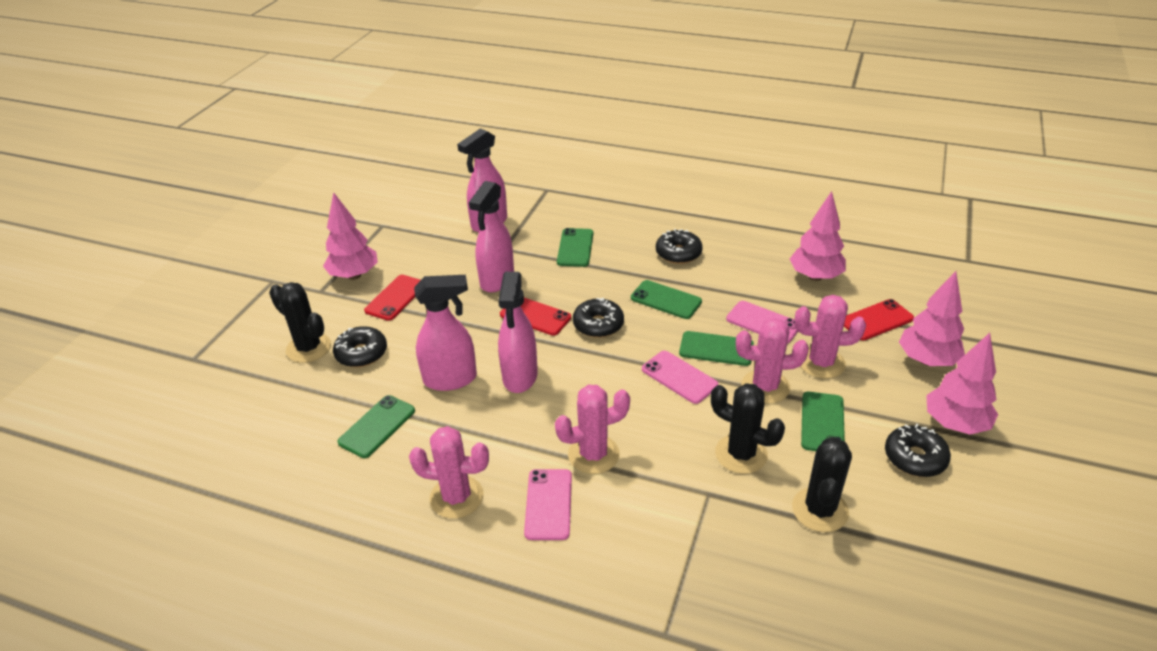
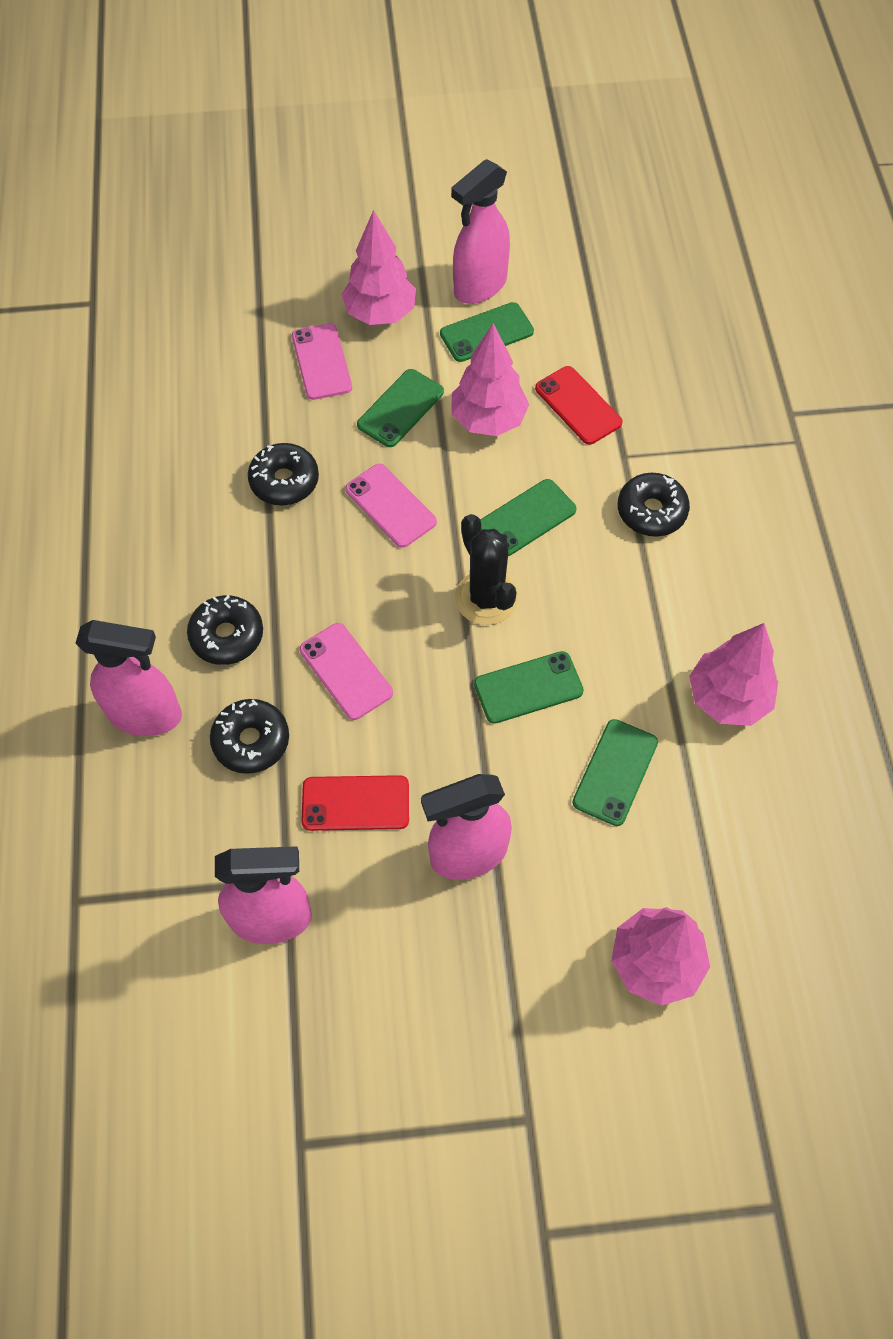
black cactus: 3 -> 1
pink cactus: 4 -> 0
red phone: 3 -> 2

